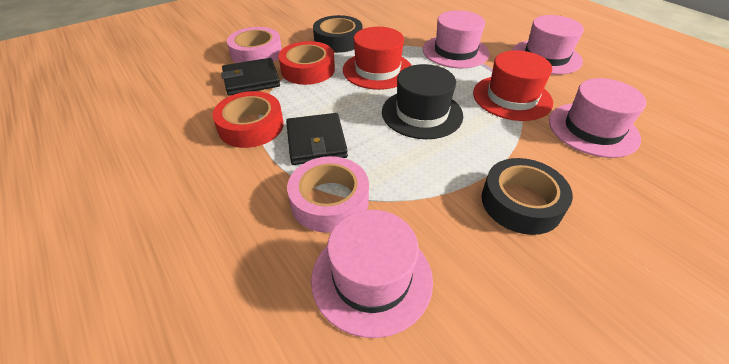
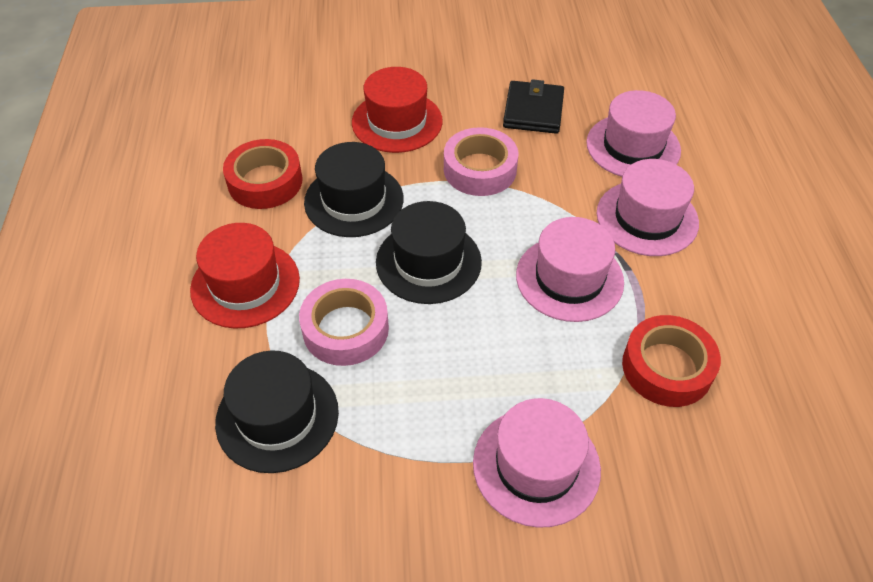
black hat: 1 -> 3
black tape: 2 -> 0
black wallet: 2 -> 1

